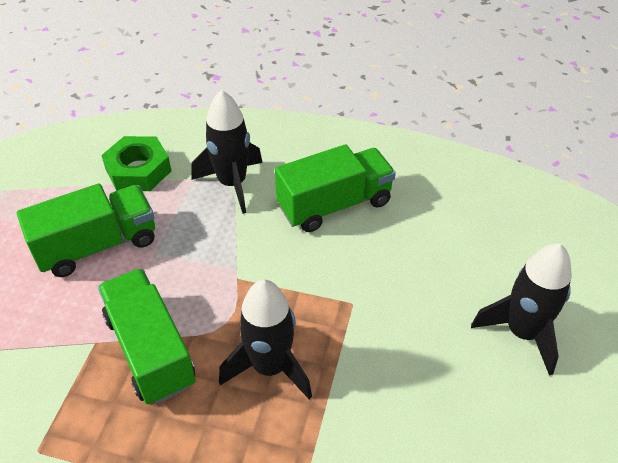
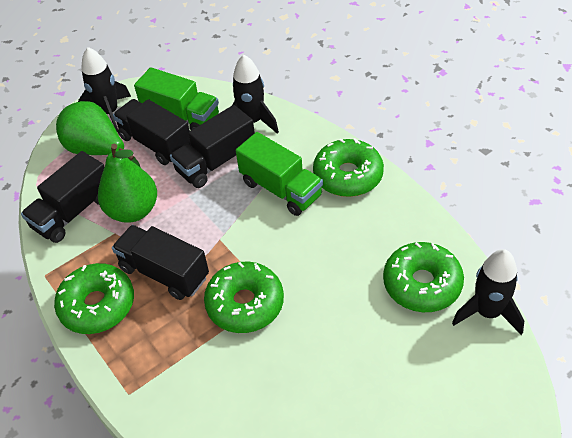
black truck: 0 -> 4
green donut: 0 -> 4
green nut: 1 -> 0
green pear: 0 -> 2
green truck: 3 -> 2

